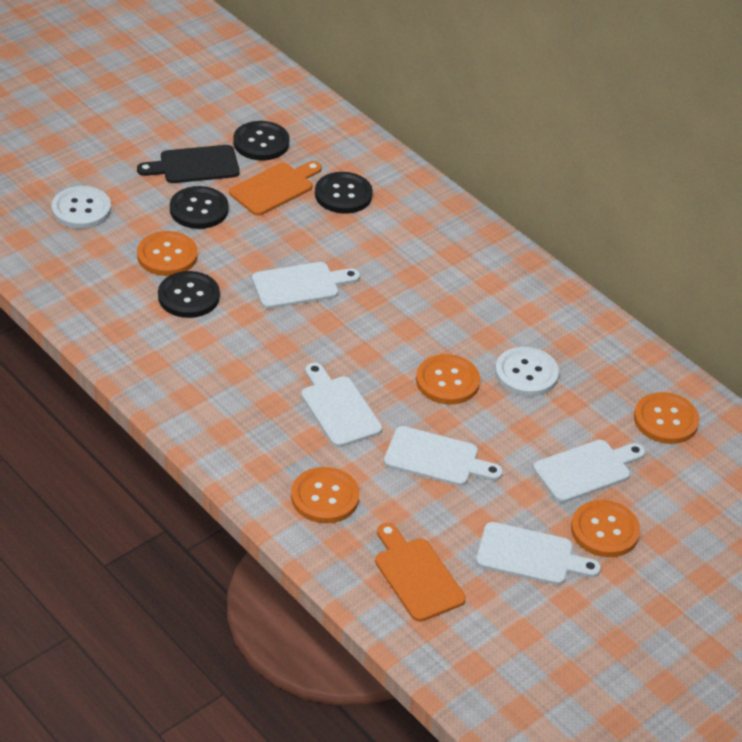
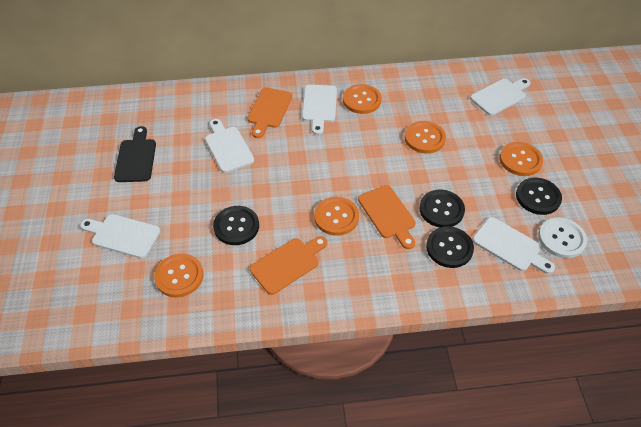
orange cutting board: 2 -> 3
white button: 2 -> 1

